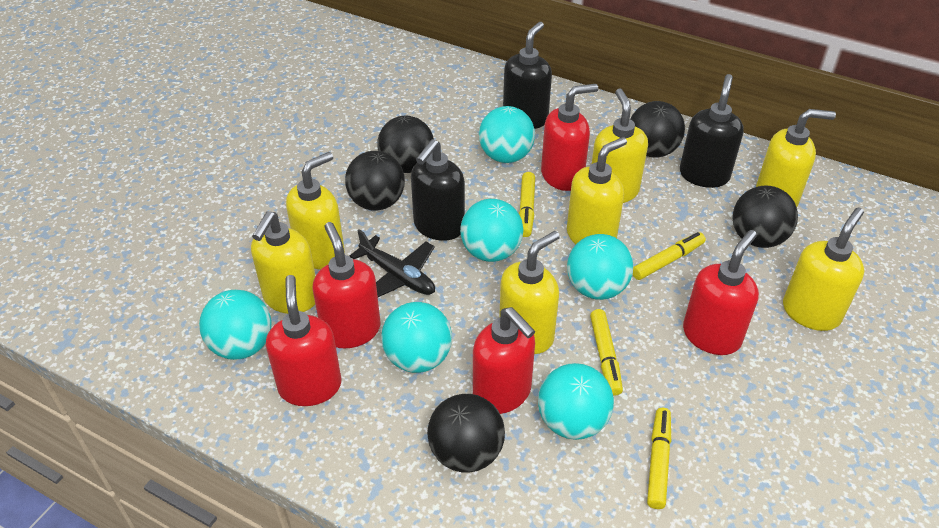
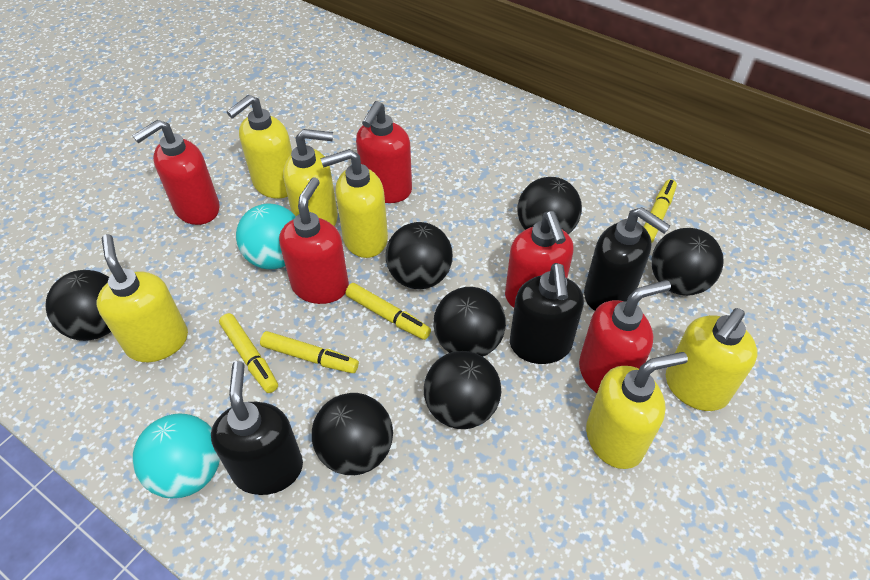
black ball: 5 -> 7
black plane: 1 -> 0
turquoise ball: 6 -> 2
yellow soap dispenser: 7 -> 6

